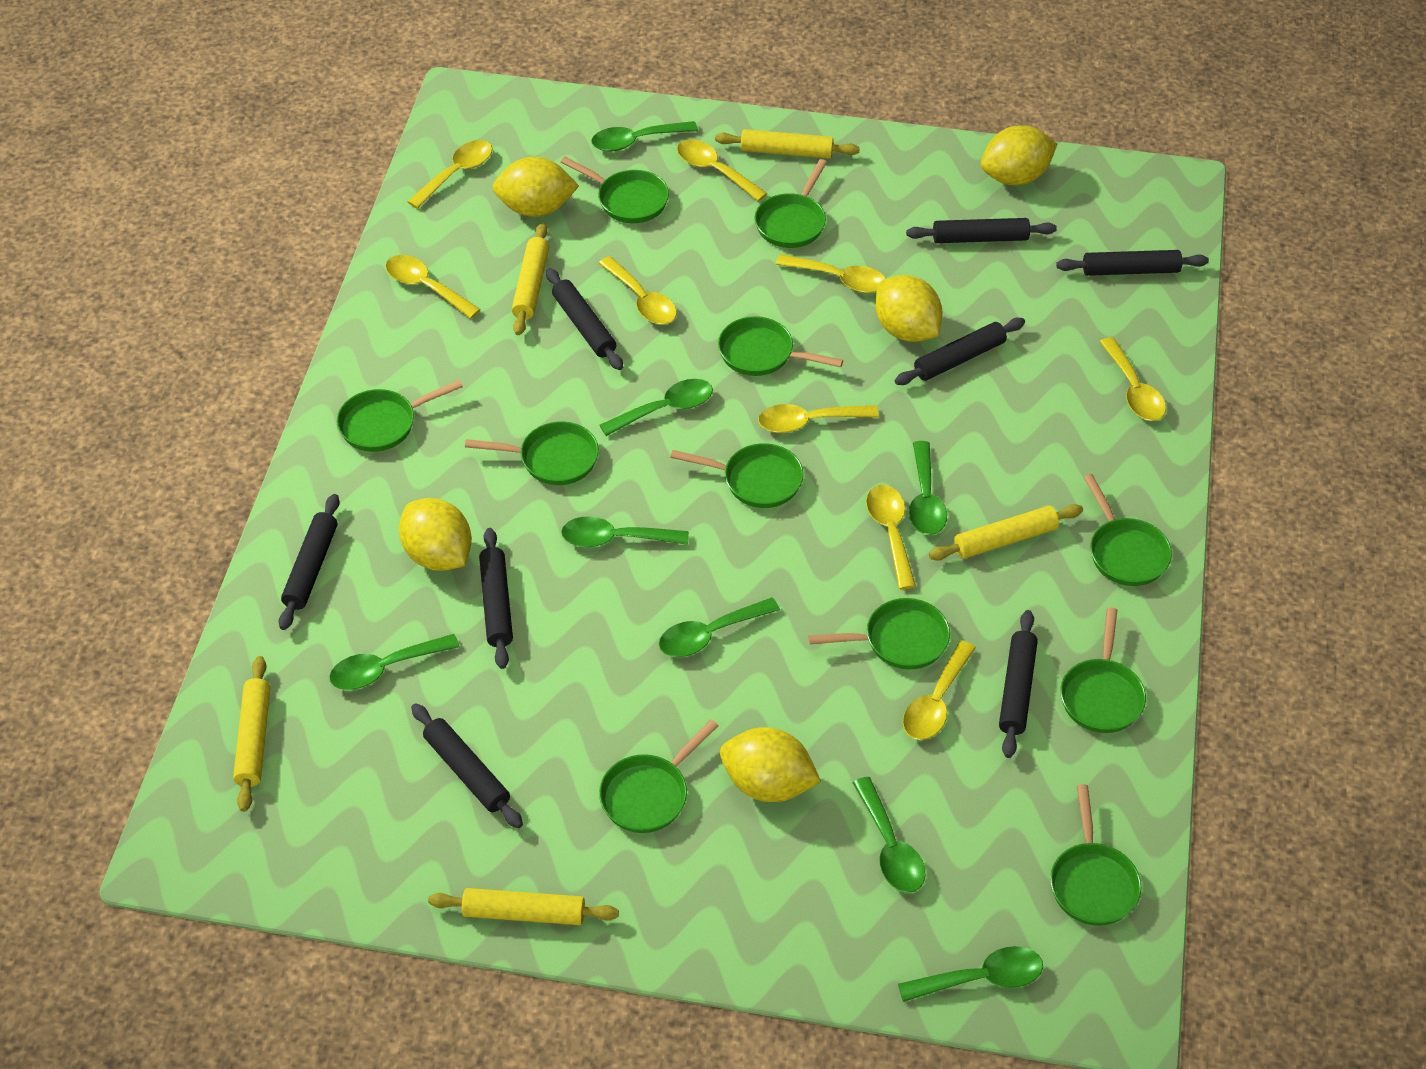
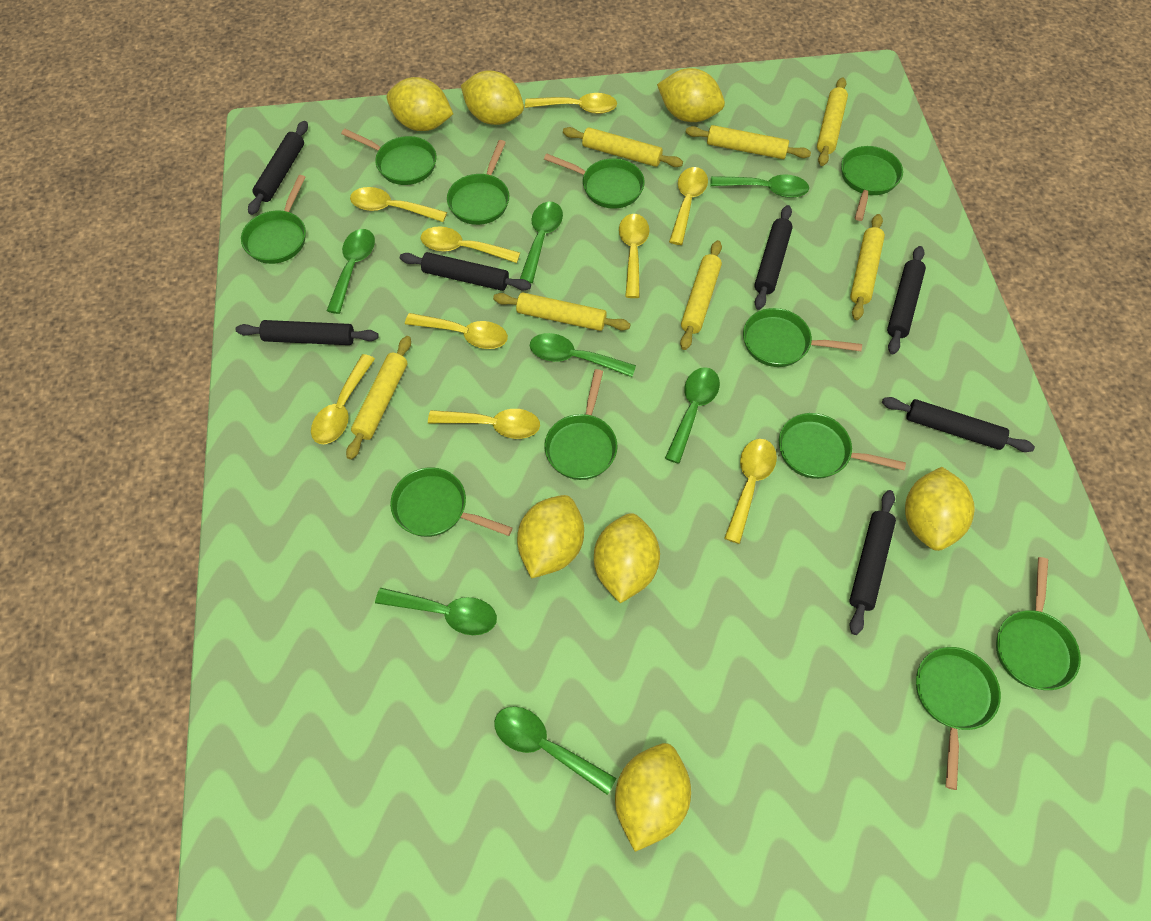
black rolling pin: 8 -> 7
green spoon: 8 -> 7
yellow lemon: 5 -> 7
yellow rolling pin: 5 -> 7

